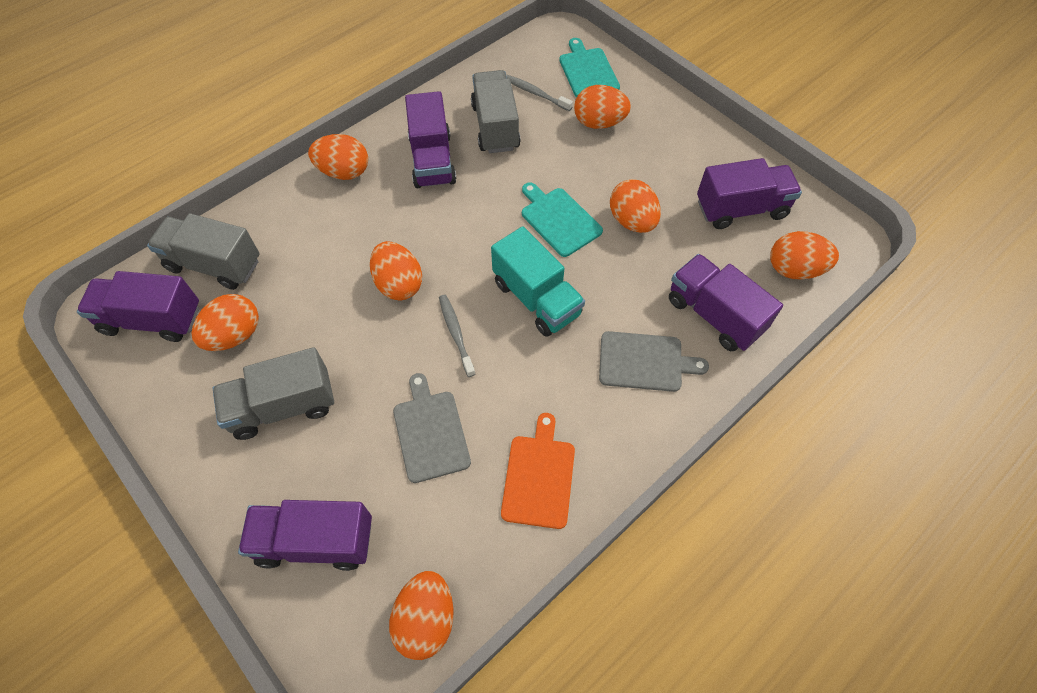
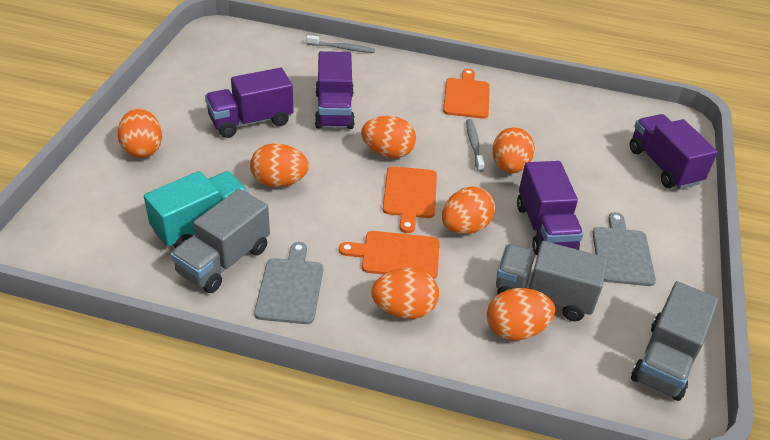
orange cutting board: 1 -> 3
purple truck: 5 -> 4
turquoise cutting board: 2 -> 0

